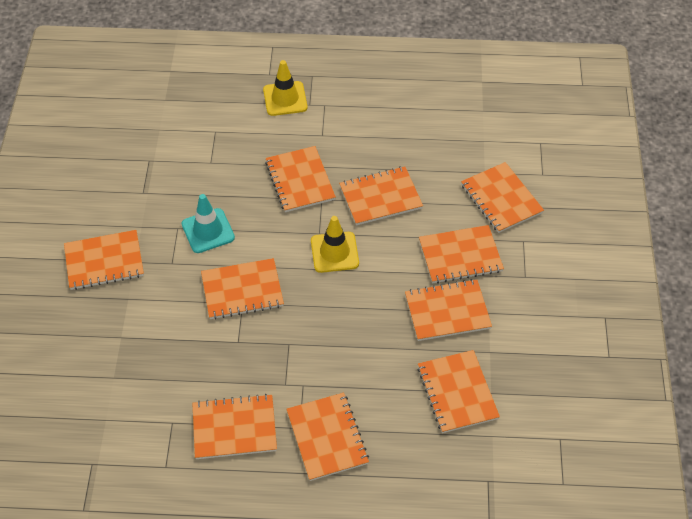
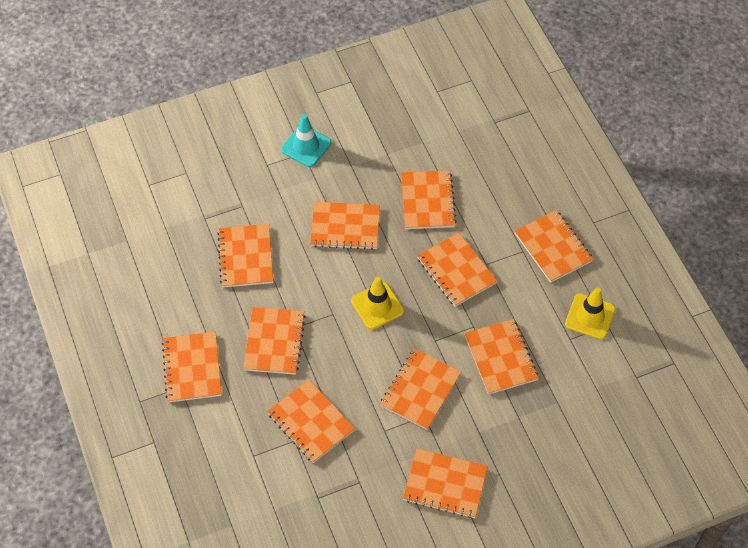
orange notebook: 10 -> 11

